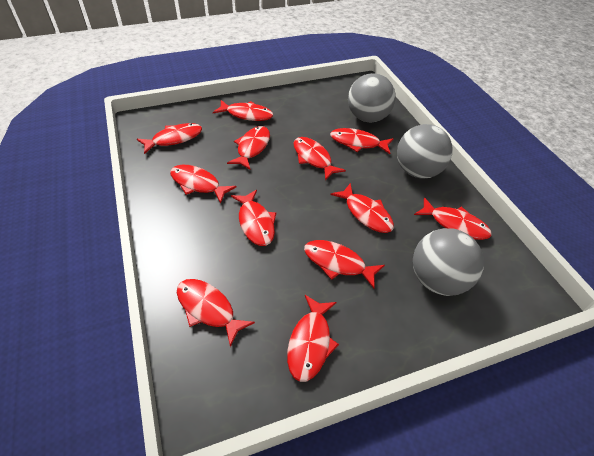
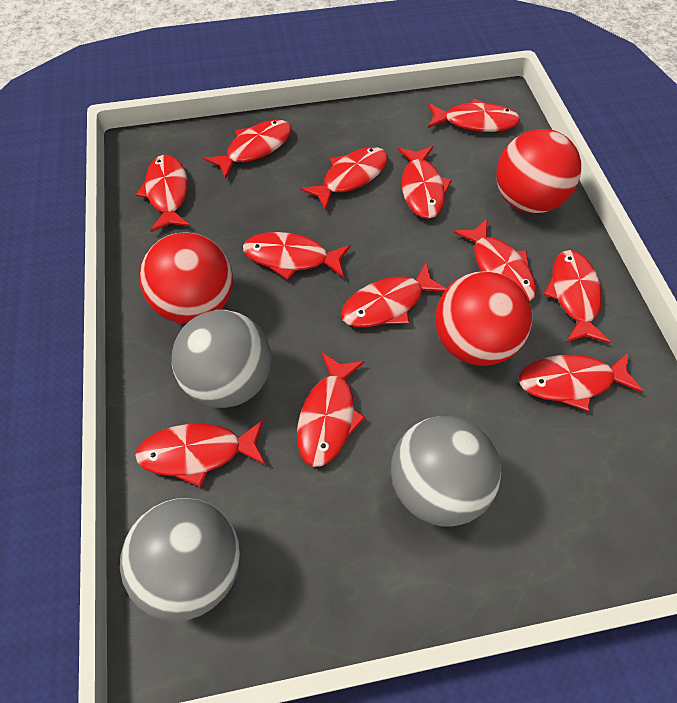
red ball: 0 -> 3

